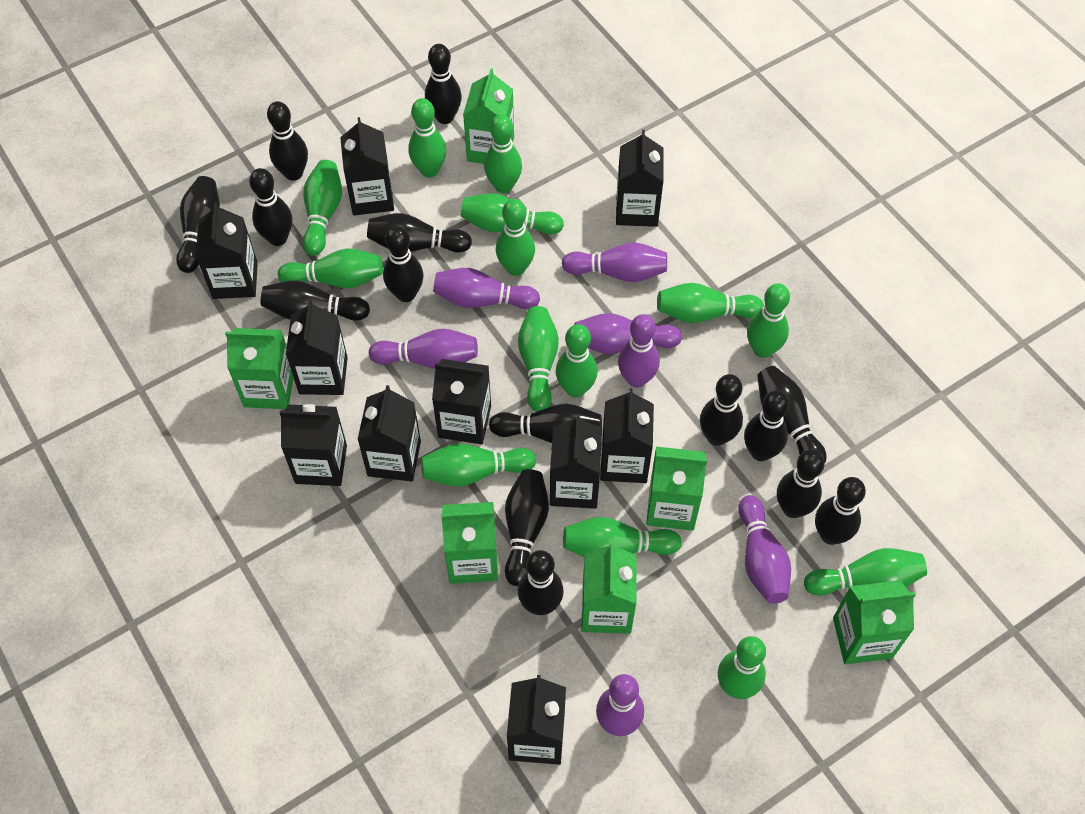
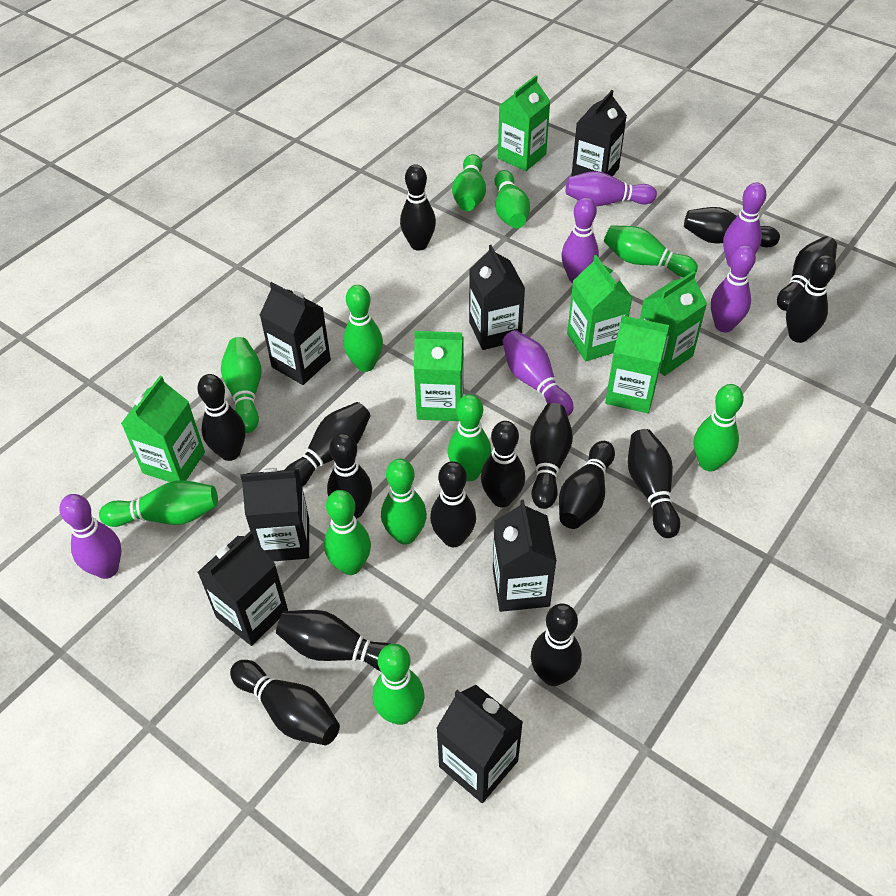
black carton: 10 -> 7
green bowling pin: 14 -> 11
purple bowling pin: 7 -> 6

